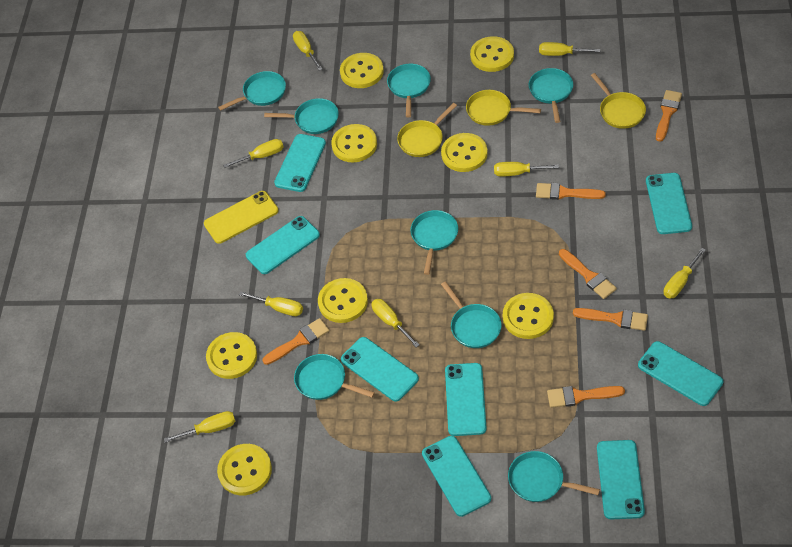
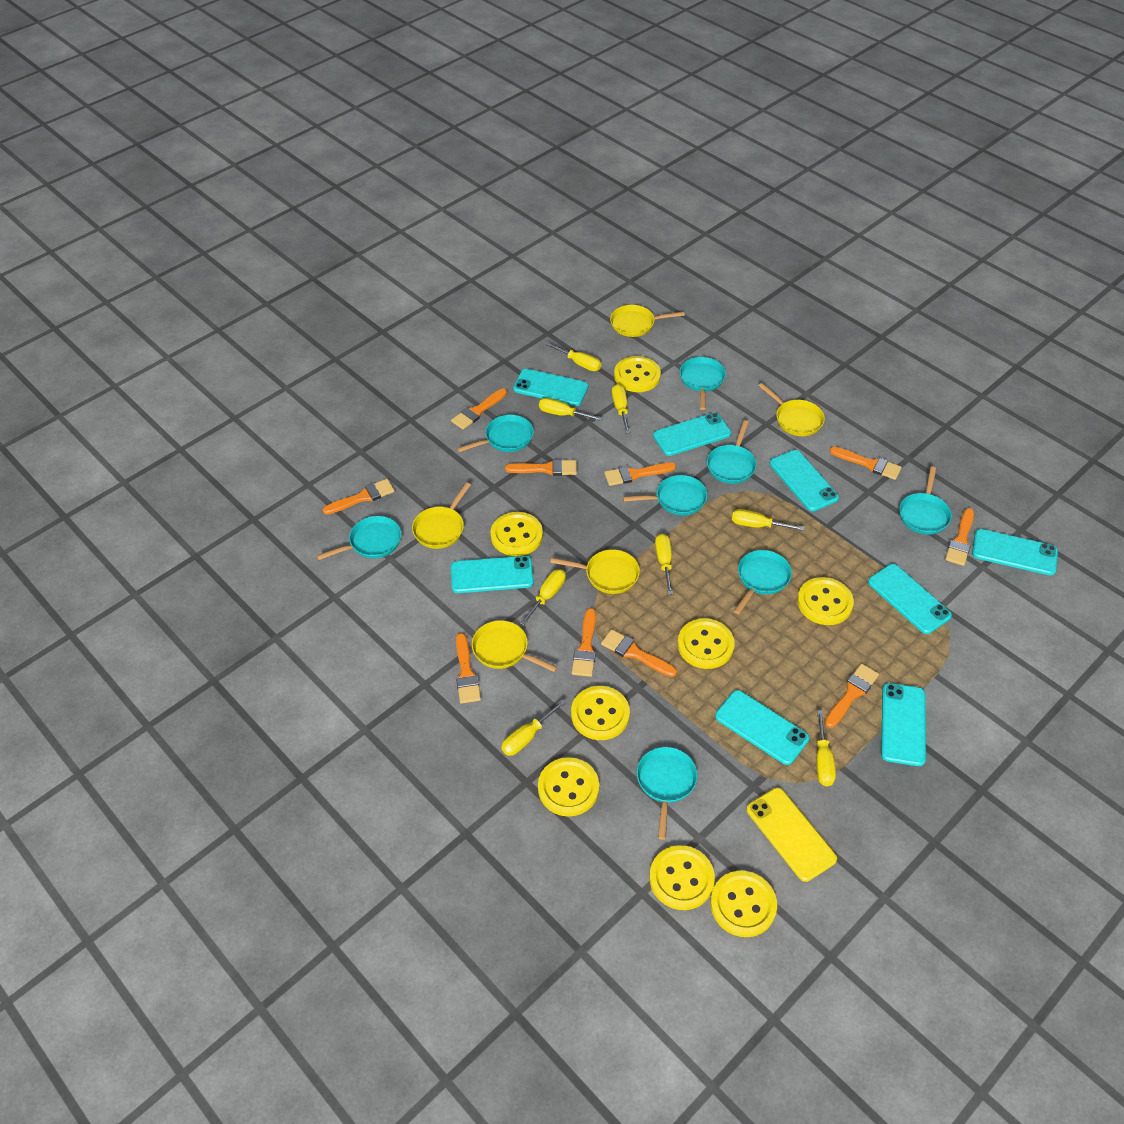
orange brush: 6 -> 10
yellow pan: 3 -> 5

